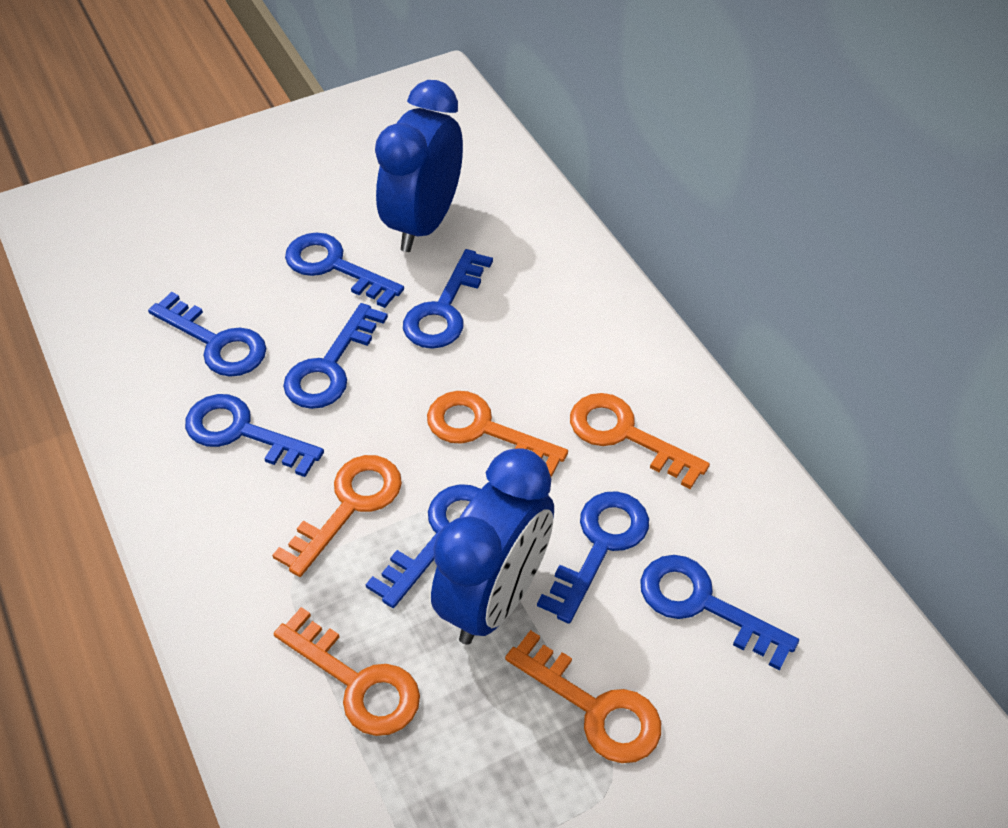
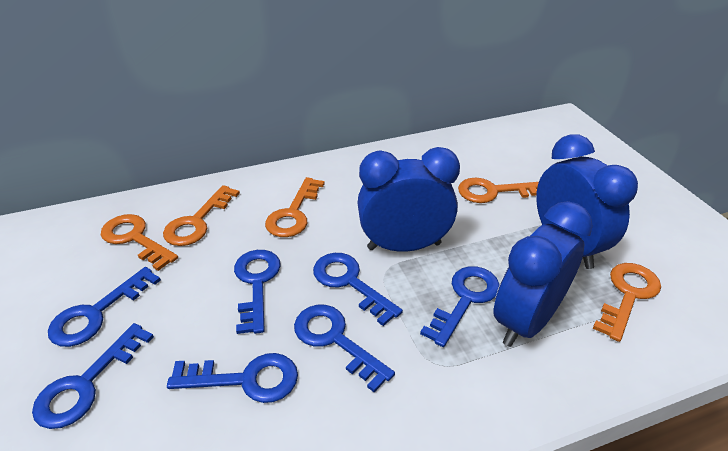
blue clock: 2 -> 3
blue key: 8 -> 7

